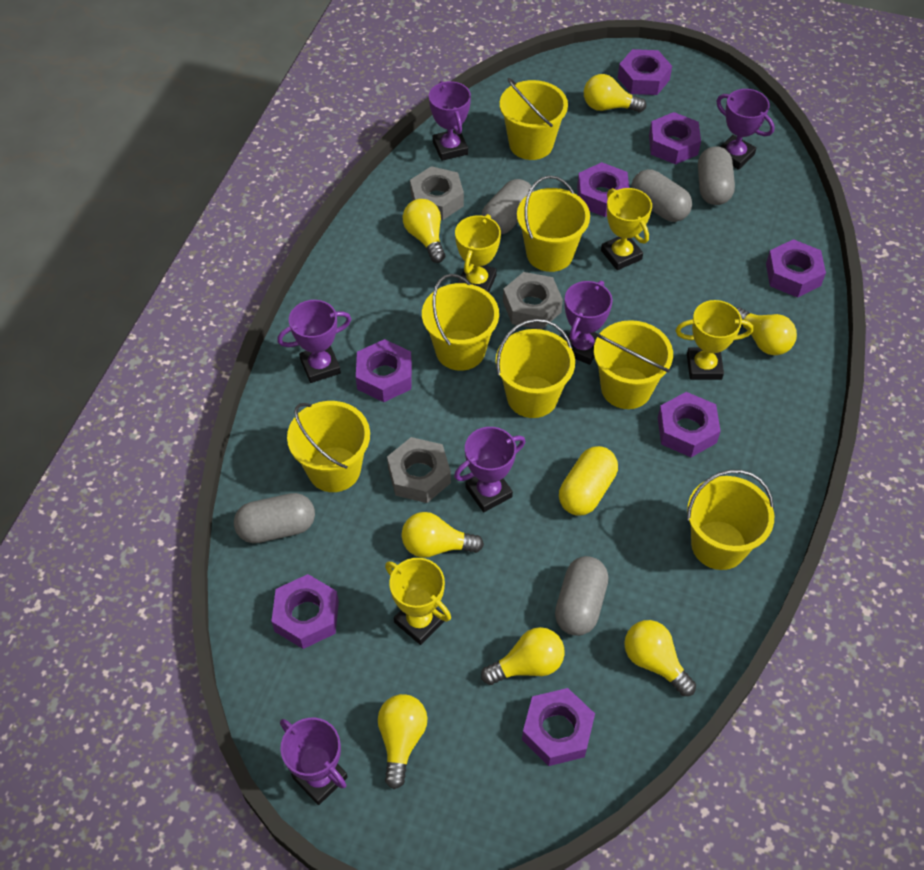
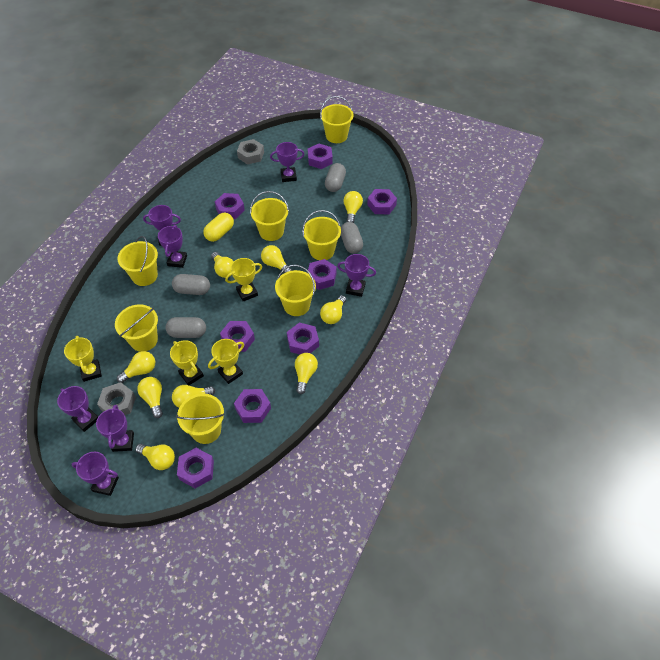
grey capsule: 5 -> 4
grey nut: 3 -> 2
purple trophy: 6 -> 7
yellow light bulb: 7 -> 9

